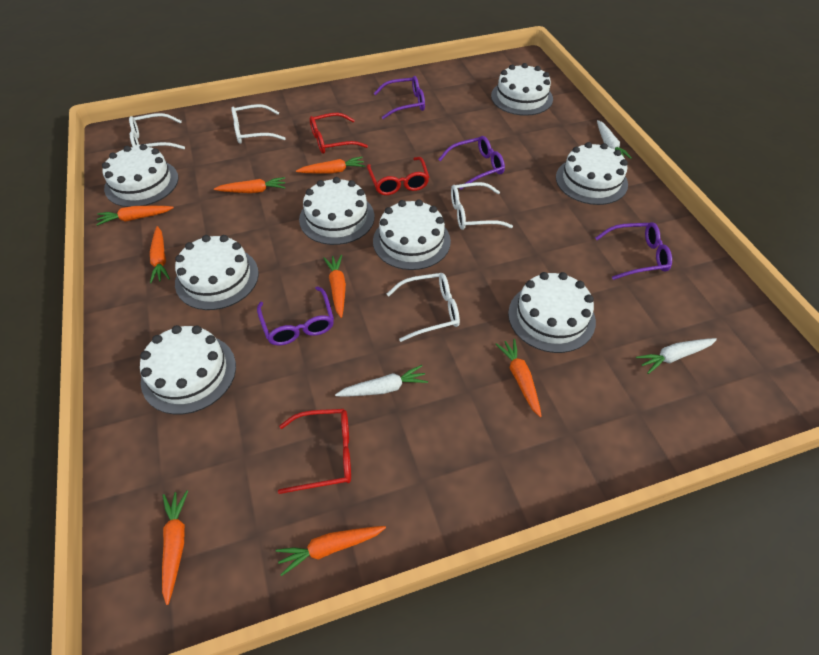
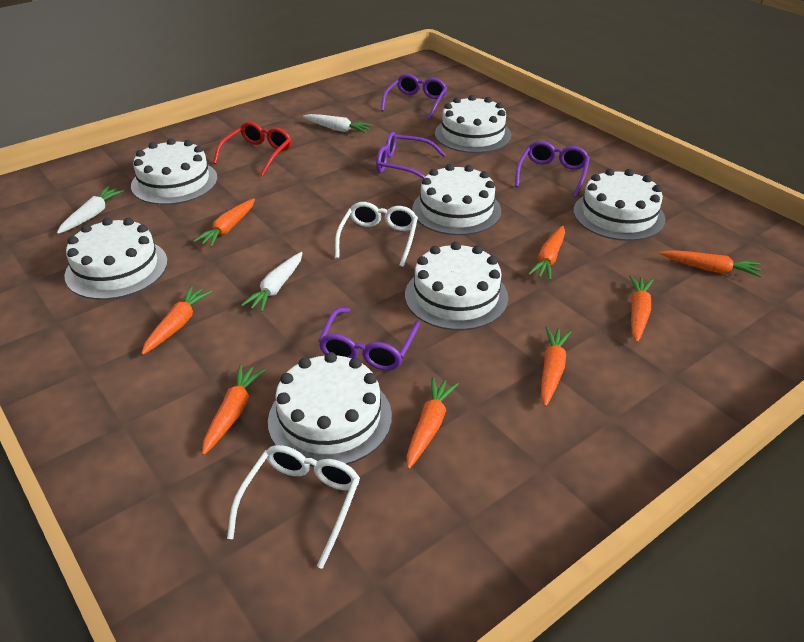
red glasses: 3 -> 1
white cake: 8 -> 7
white glasses: 4 -> 2

